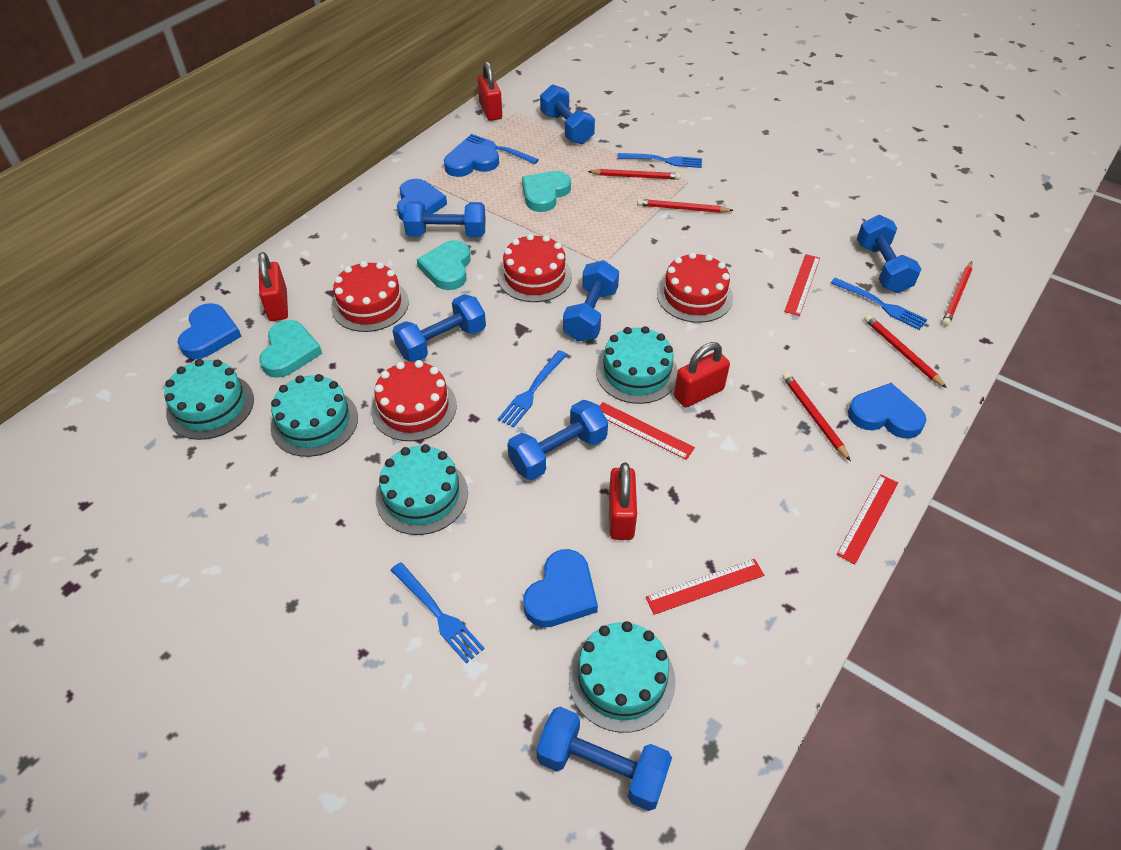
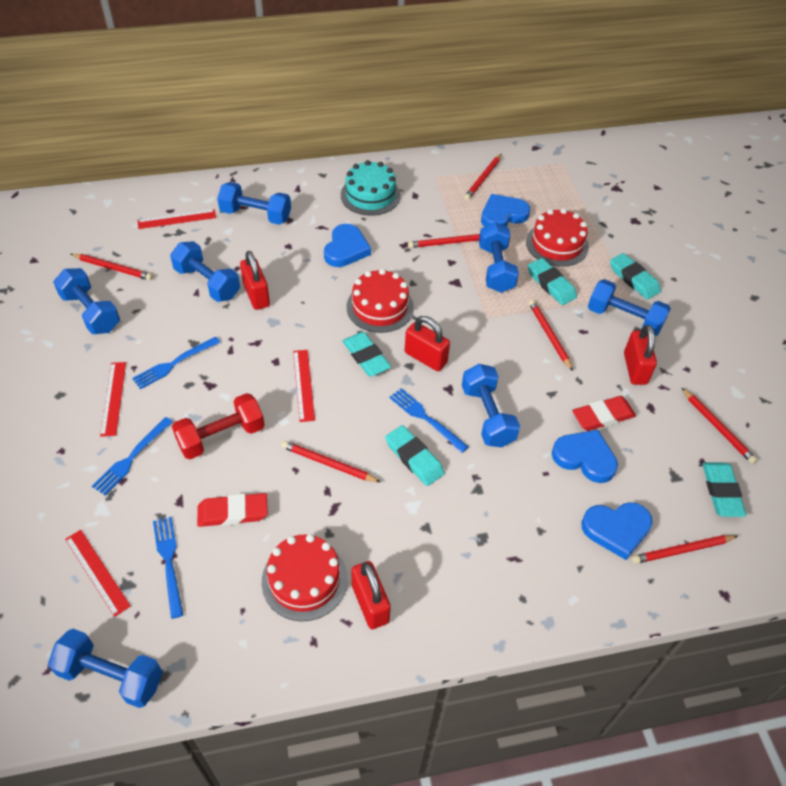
blue fork: 5 -> 4
blue heart: 5 -> 4
red cake: 4 -> 3
red dumbbell: 0 -> 1
red eraser: 0 -> 2
red pencil: 5 -> 7
turquoise cake: 5 -> 1
turquoise eraser: 0 -> 5
turquoise heart: 3 -> 0

